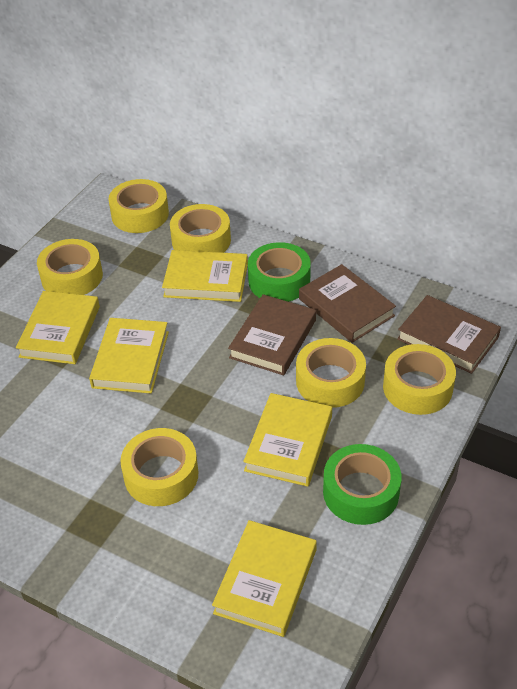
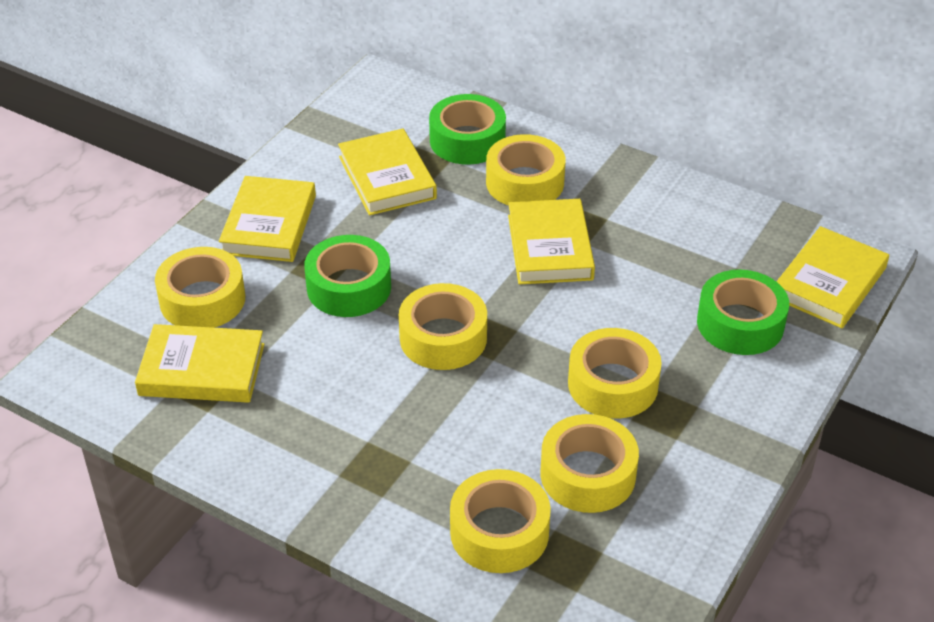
brown book: 3 -> 0
green tape: 2 -> 3

